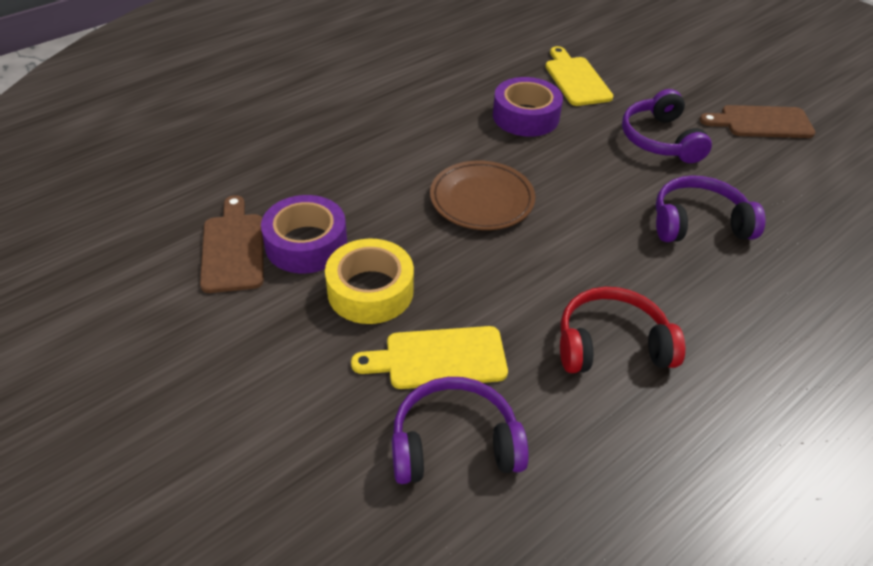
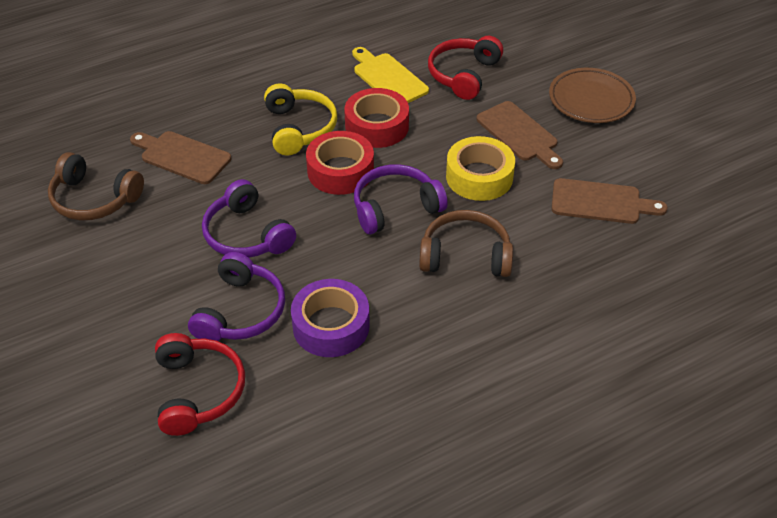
brown cutting board: 2 -> 3
brown headphones: 0 -> 2
purple tape: 2 -> 1
red headphones: 1 -> 2
red tape: 0 -> 2
yellow cutting board: 2 -> 1
yellow headphones: 0 -> 1

